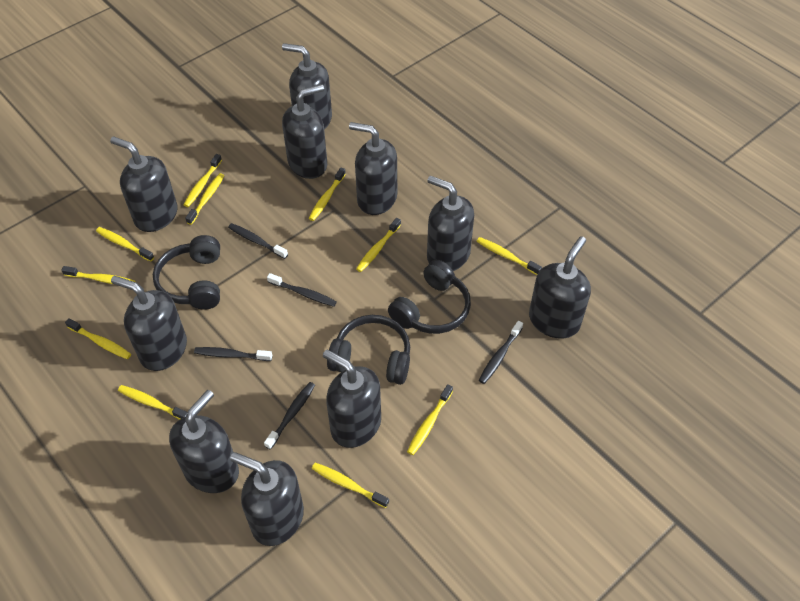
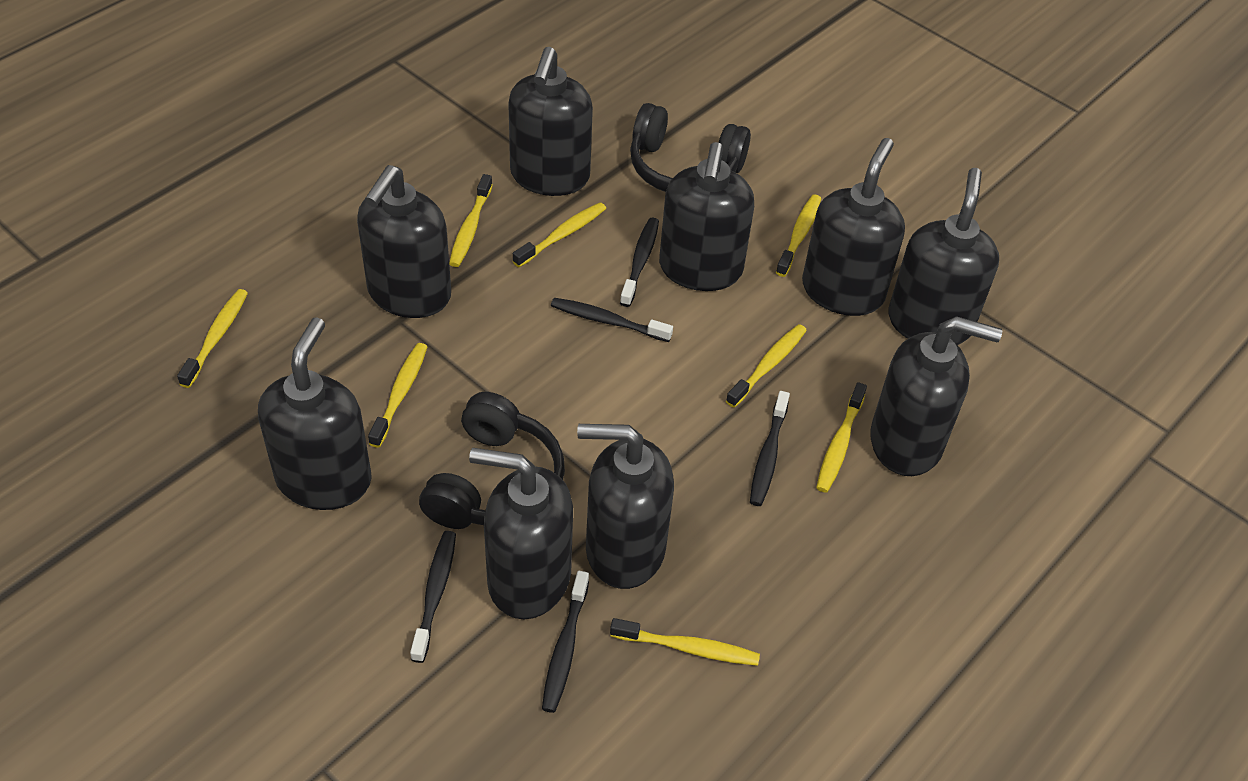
black headphones: 3 -> 2
black soap dispenser: 10 -> 9
yellow toothbrush: 11 -> 8

